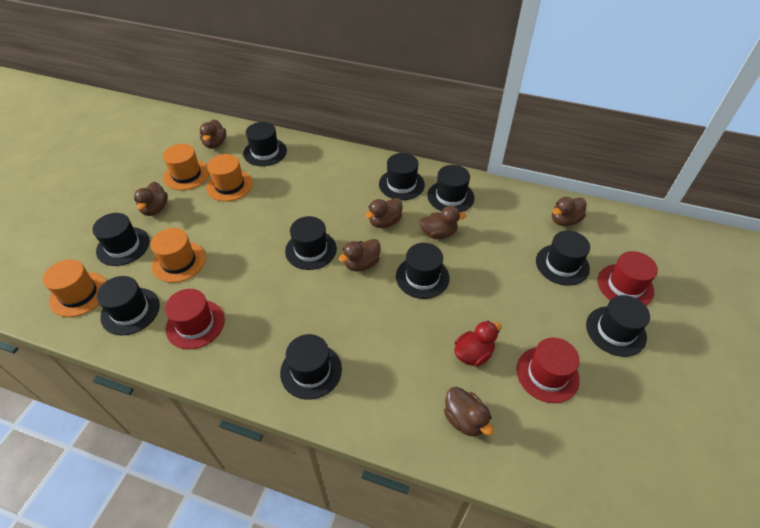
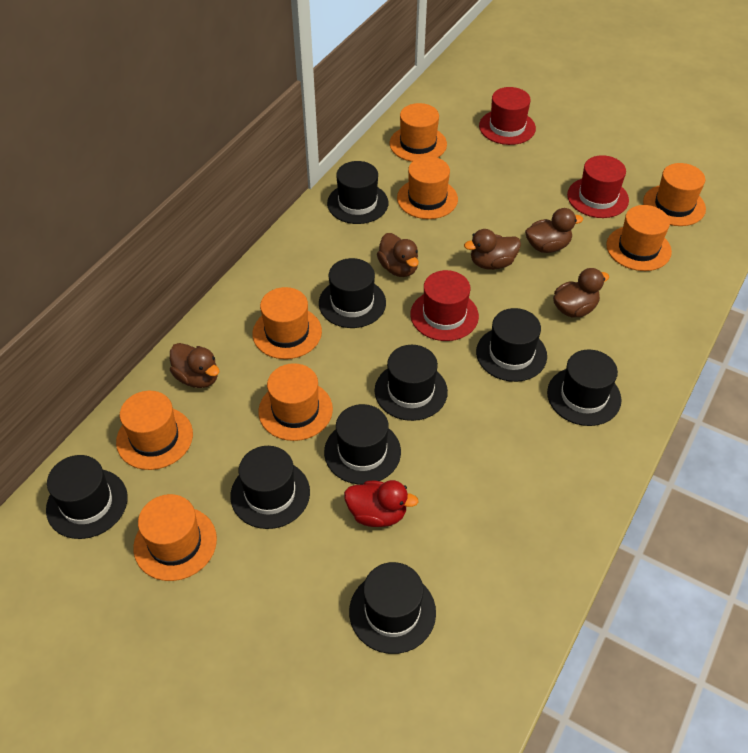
black hat: 10 -> 9
brown duck: 7 -> 5
orange hat: 4 -> 8

